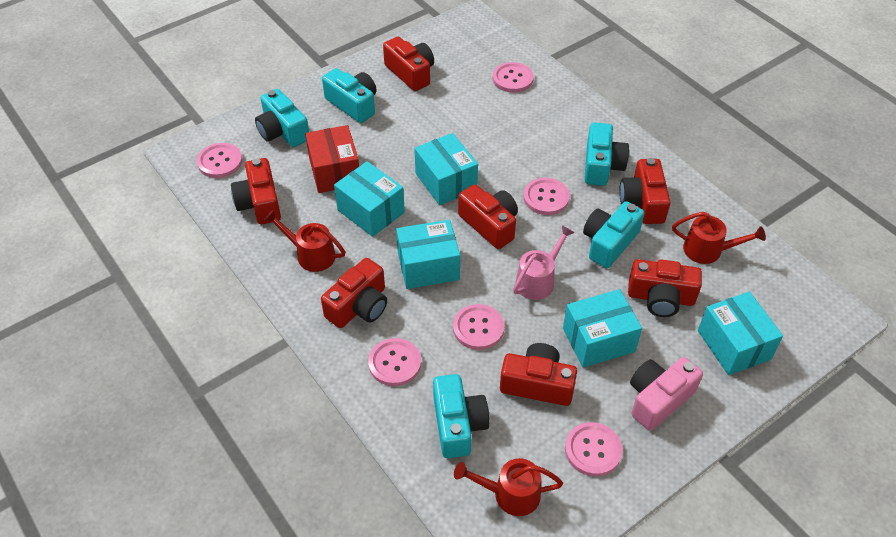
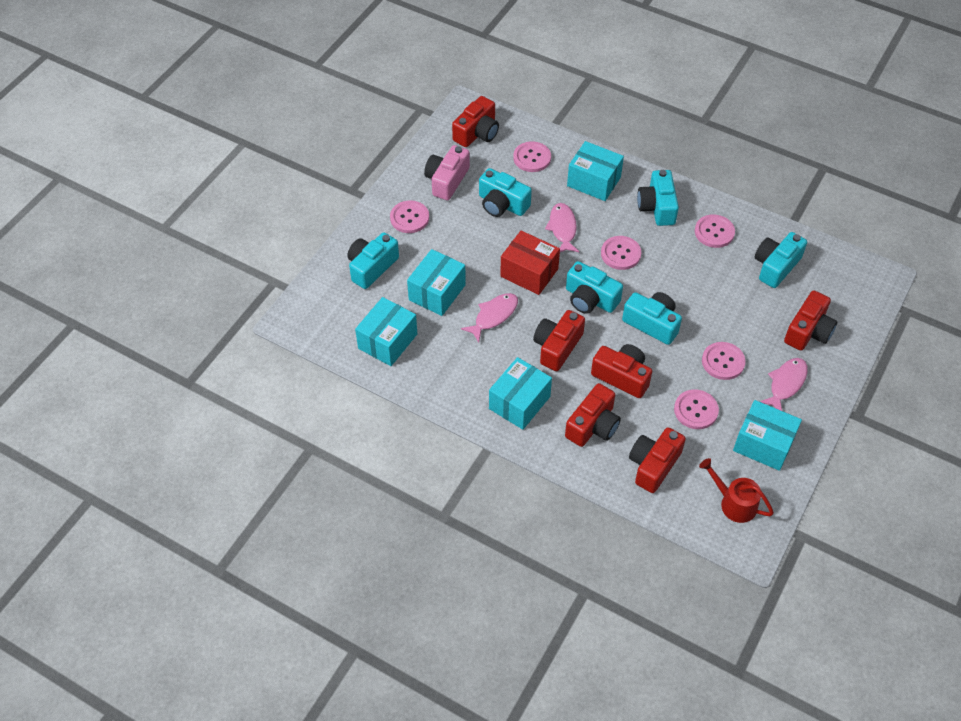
pink fish: 0 -> 3
pink watering can: 1 -> 0
red camera: 7 -> 6
red watering can: 3 -> 1
turquoise camera: 5 -> 6

